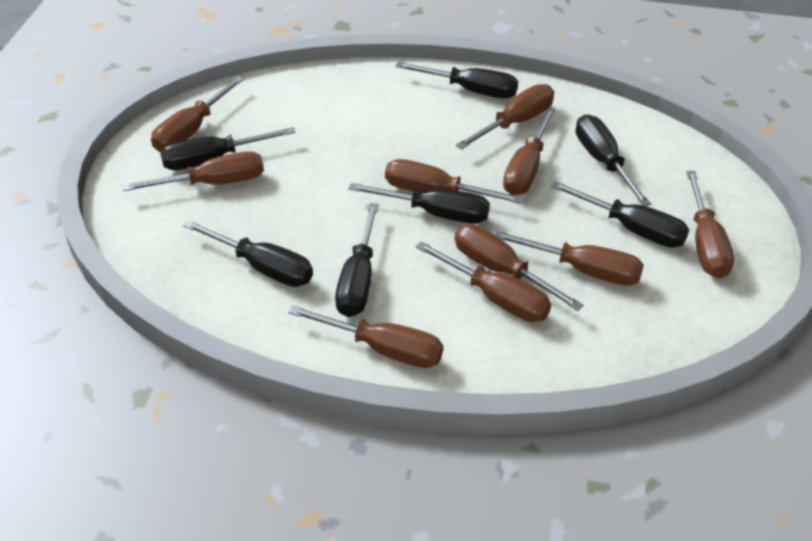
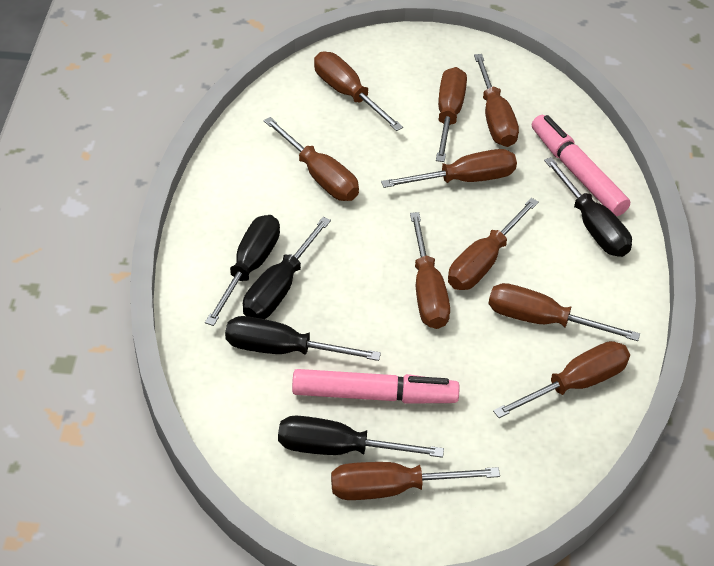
black screwdriver: 7 -> 5
pink marker: 0 -> 2

